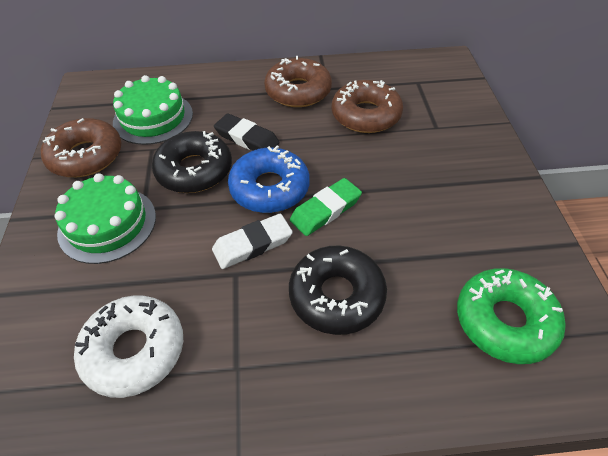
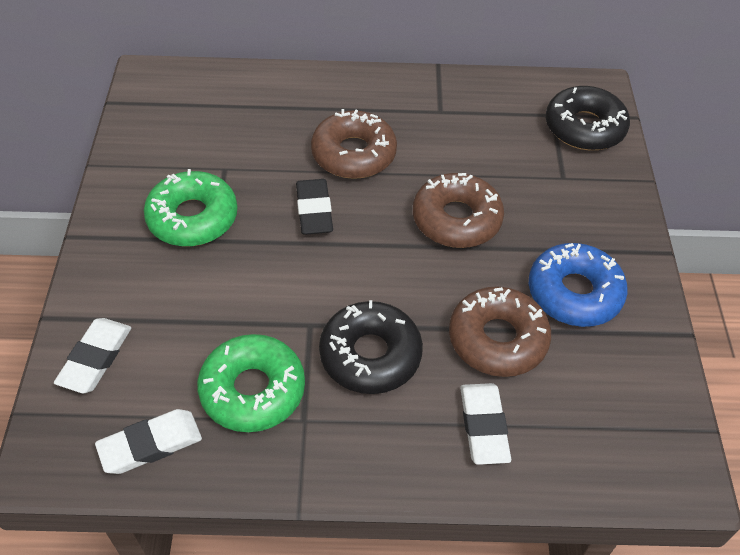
green cake: 2 -> 0
green donut: 1 -> 2
green eraser: 1 -> 0
white donut: 1 -> 0
white eraser: 1 -> 3

